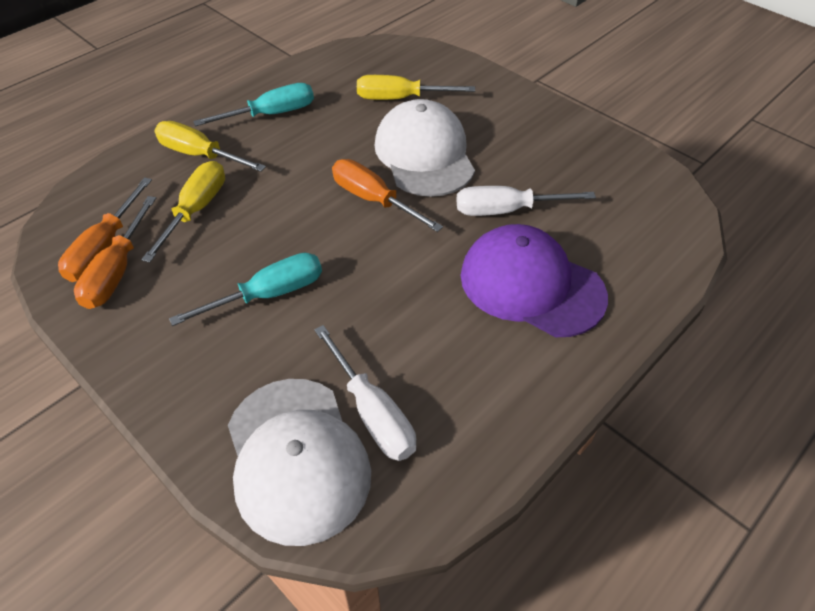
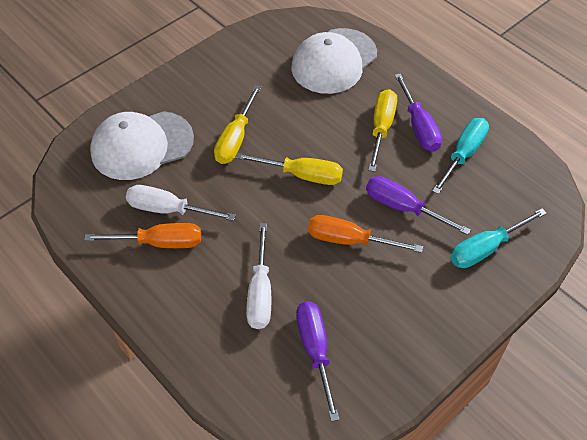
orange screwdriver: 3 -> 2
purple cap: 1 -> 0
purple screwdriver: 0 -> 3

